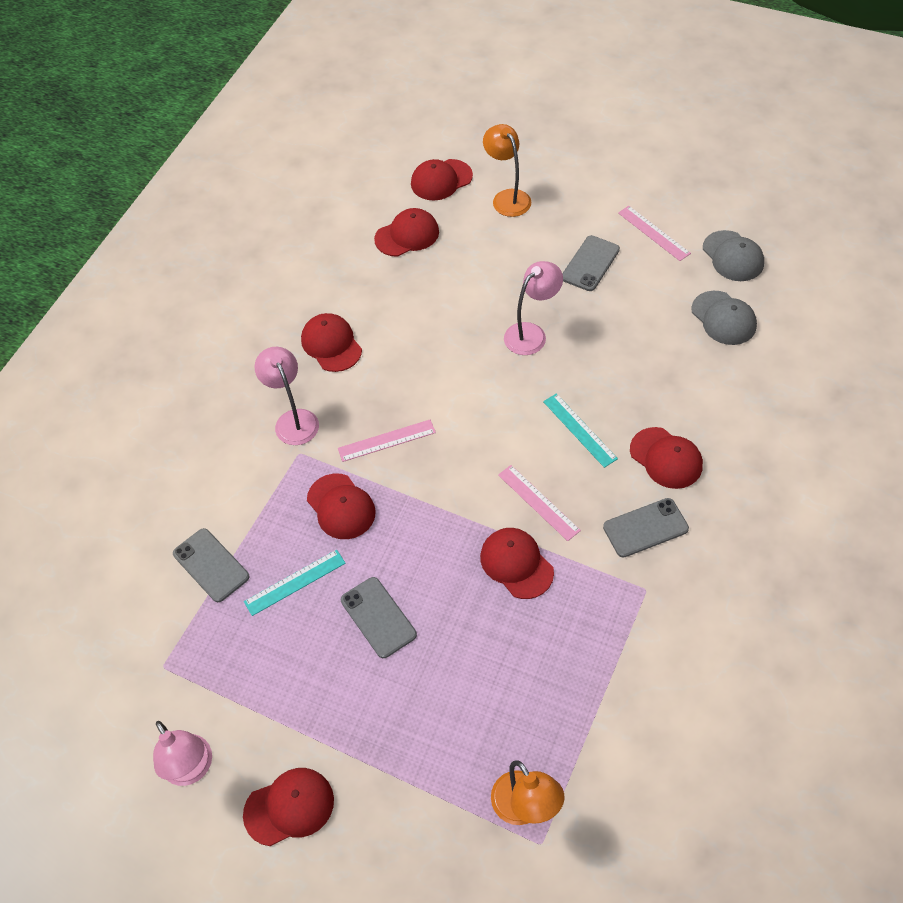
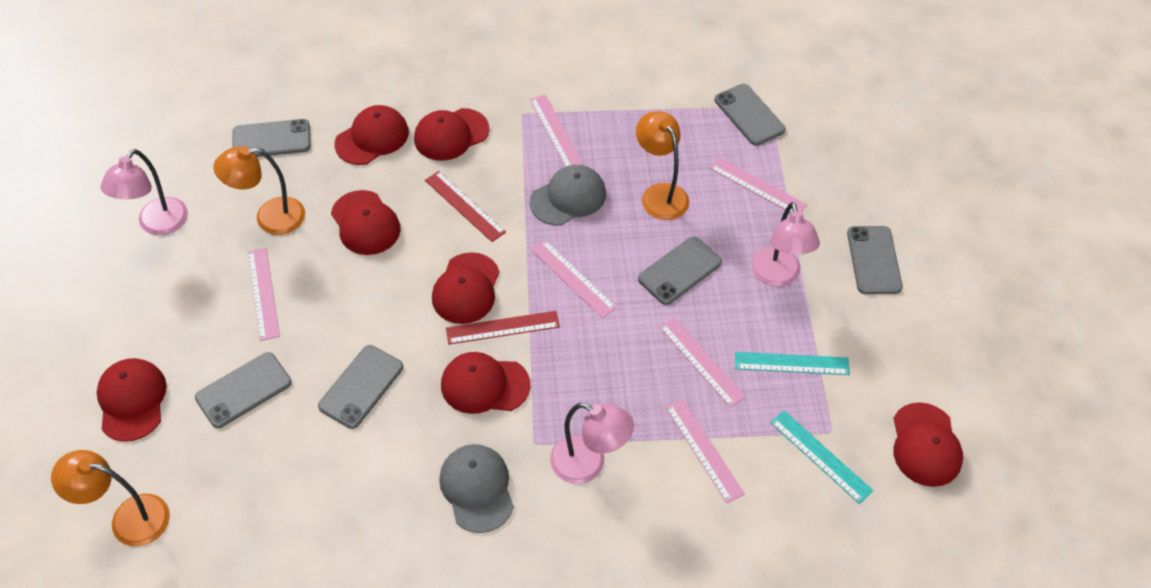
grey phone: 4 -> 6
orange lamp: 2 -> 3
pink ruler: 3 -> 6
red ruler: 0 -> 2

